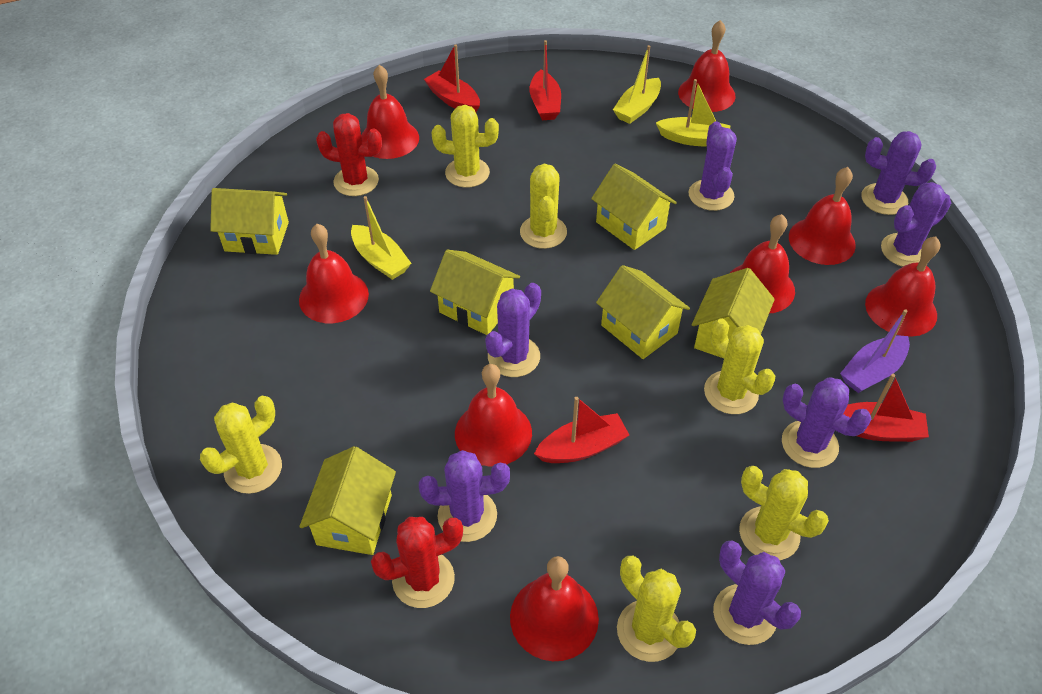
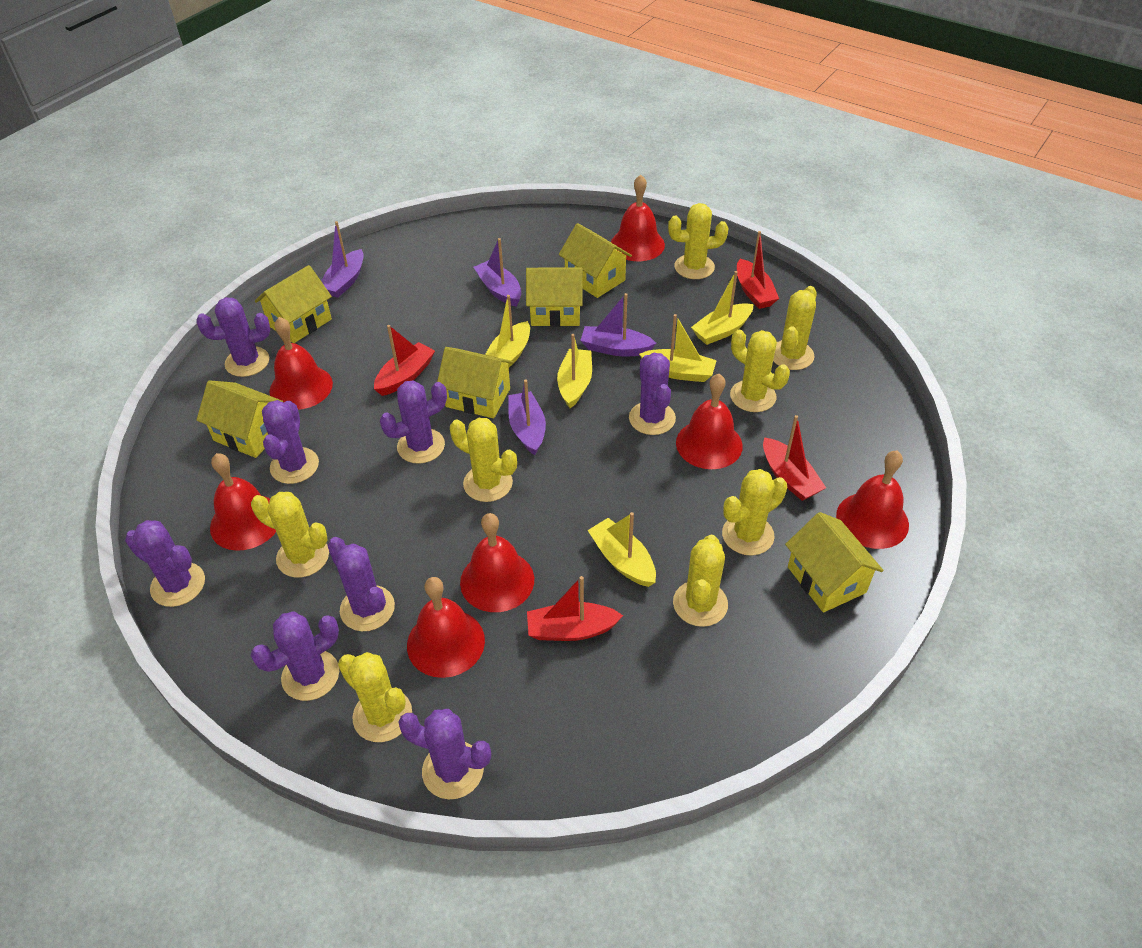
purple boat: 1 -> 4
purple cactus: 7 -> 8
red bell: 8 -> 7
red cactus: 2 -> 0
yellow boat: 3 -> 5
yellow cactus: 6 -> 8

